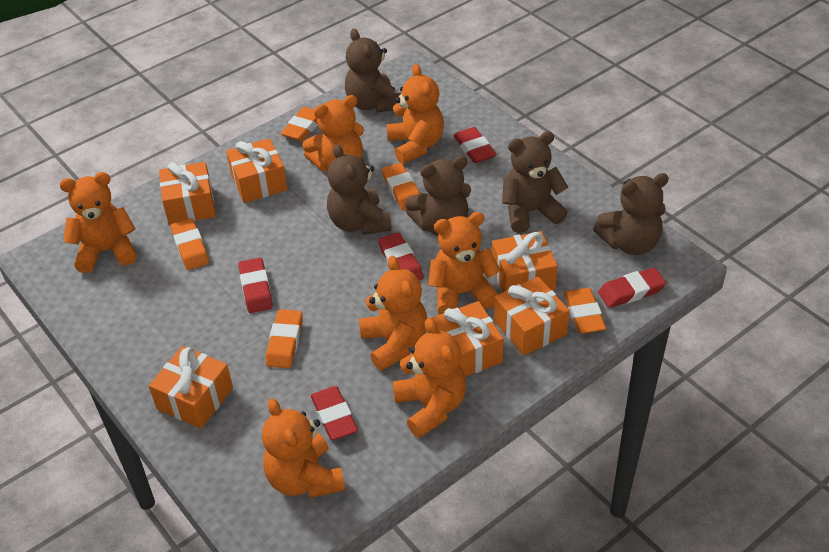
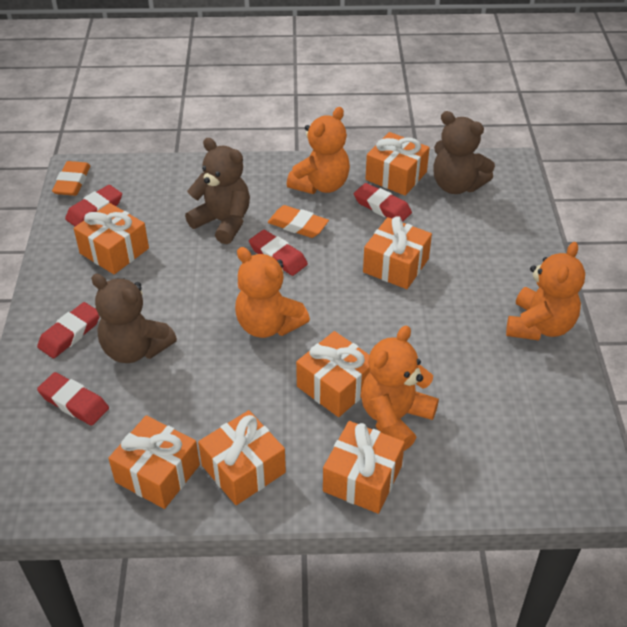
brown teddy bear: 5 -> 3
orange eraser: 5 -> 2
orange gift: 6 -> 7
orange teddy bear: 7 -> 4

